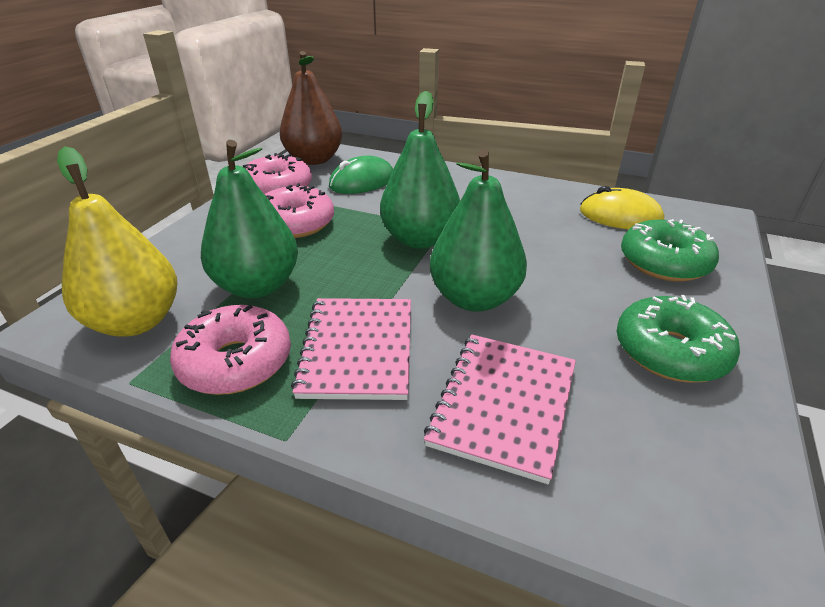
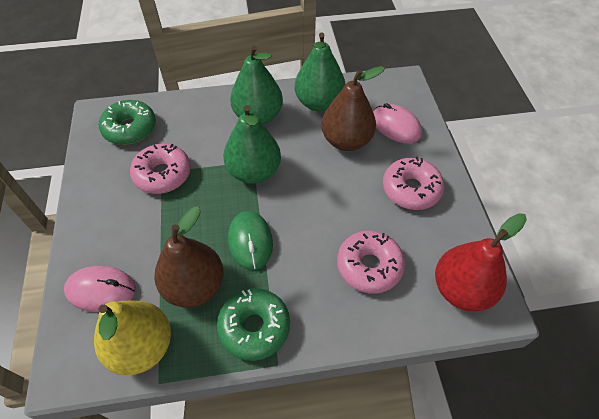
brown pear: 1 -> 2
pink mouse: 0 -> 2
pink notebook: 2 -> 0
red pear: 0 -> 1
yellow mouse: 1 -> 0

